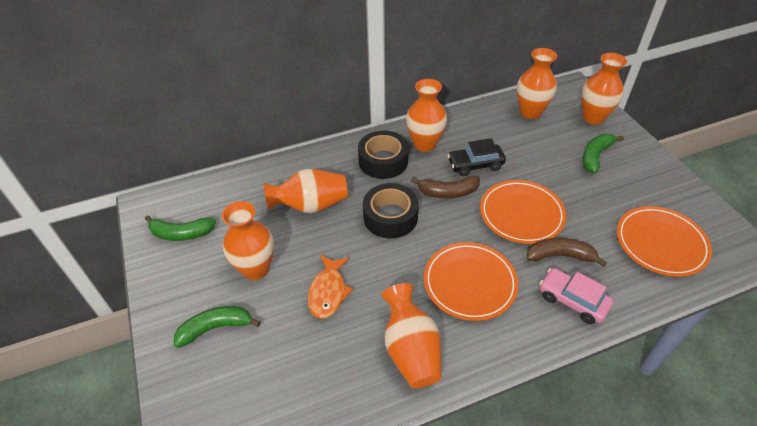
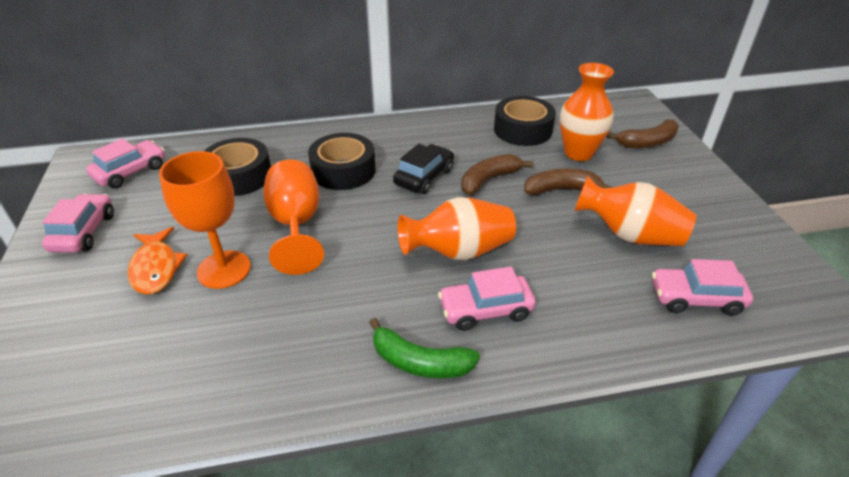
black tape: 2 -> 3
brown banana: 2 -> 3
green banana: 3 -> 1
orange goblet: 0 -> 2
orange plate: 3 -> 0
orange vase: 6 -> 3
pink car: 1 -> 4

